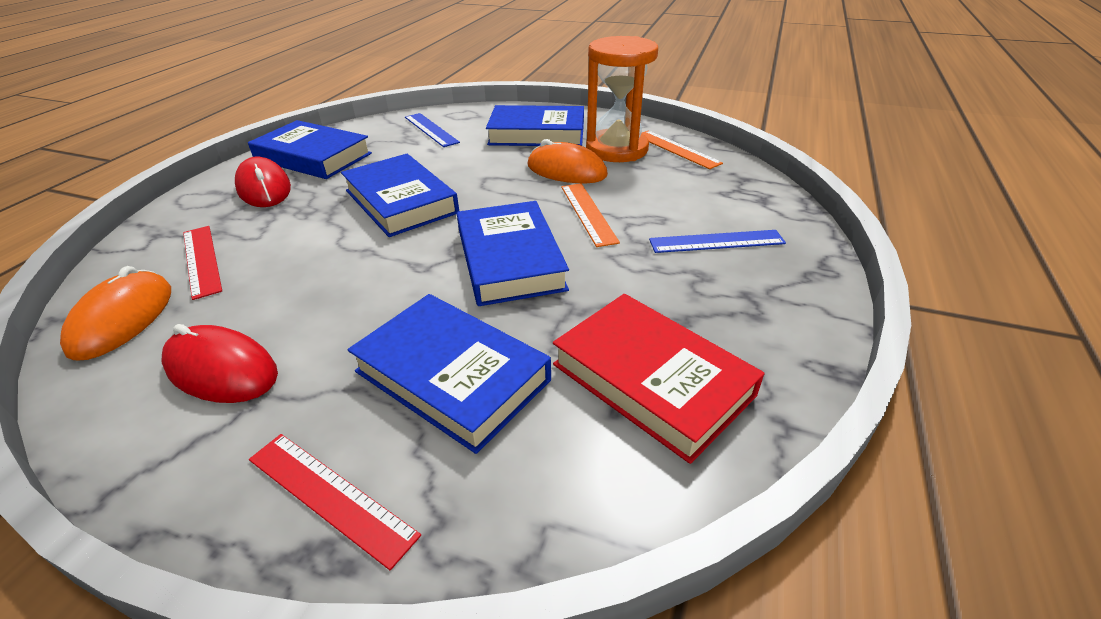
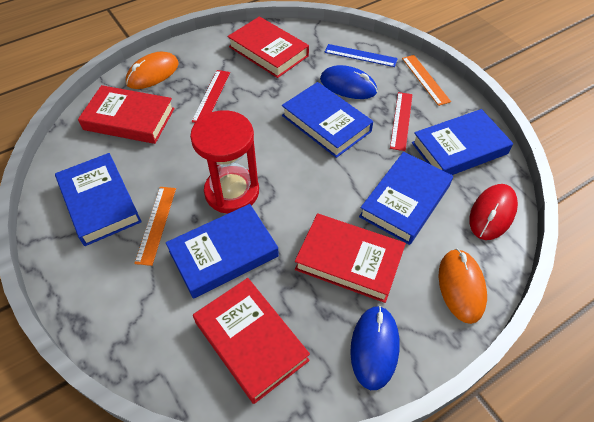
blue mouse: 0 -> 2
blue ruler: 2 -> 1
orange hourglass: 1 -> 0
red book: 1 -> 4
red hourglass: 0 -> 1
red mouse: 2 -> 1

